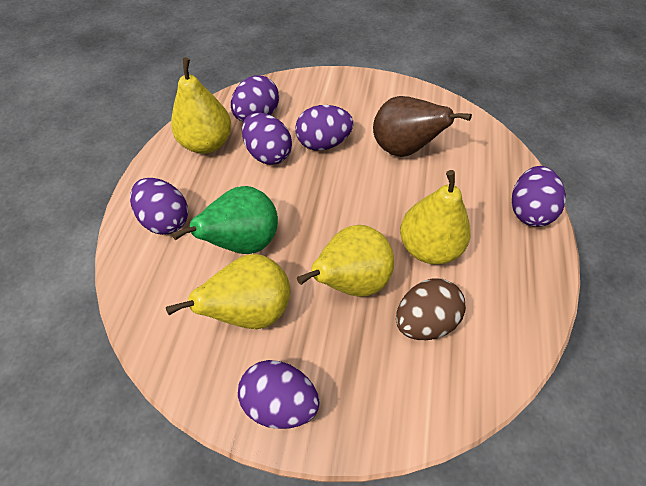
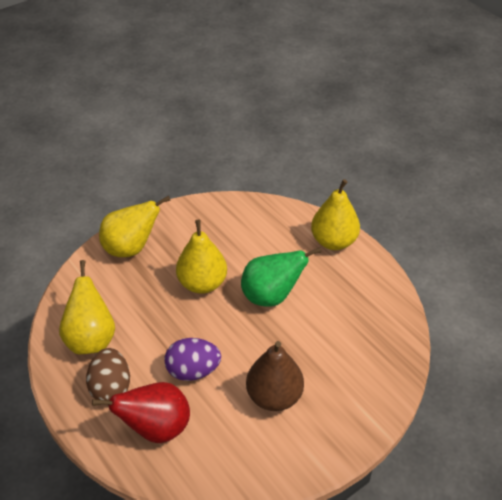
purple egg: 6 -> 1
red pear: 0 -> 1

